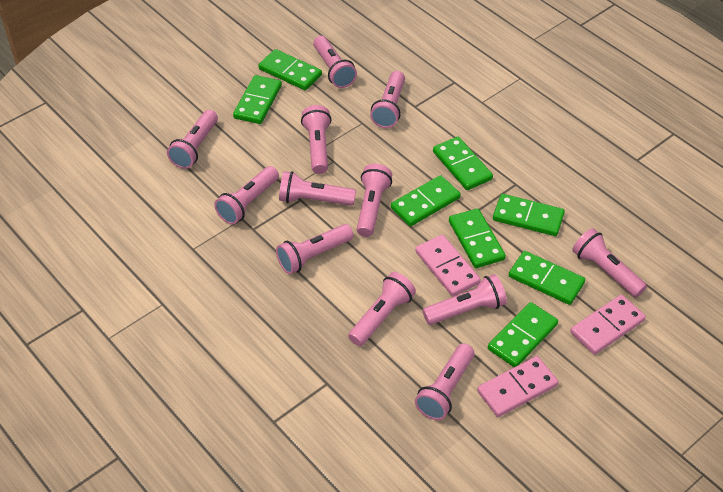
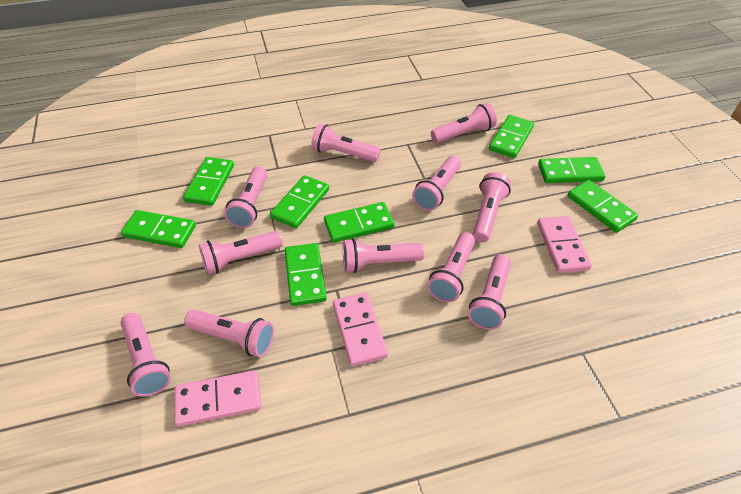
pink flashlight: 12 -> 11

